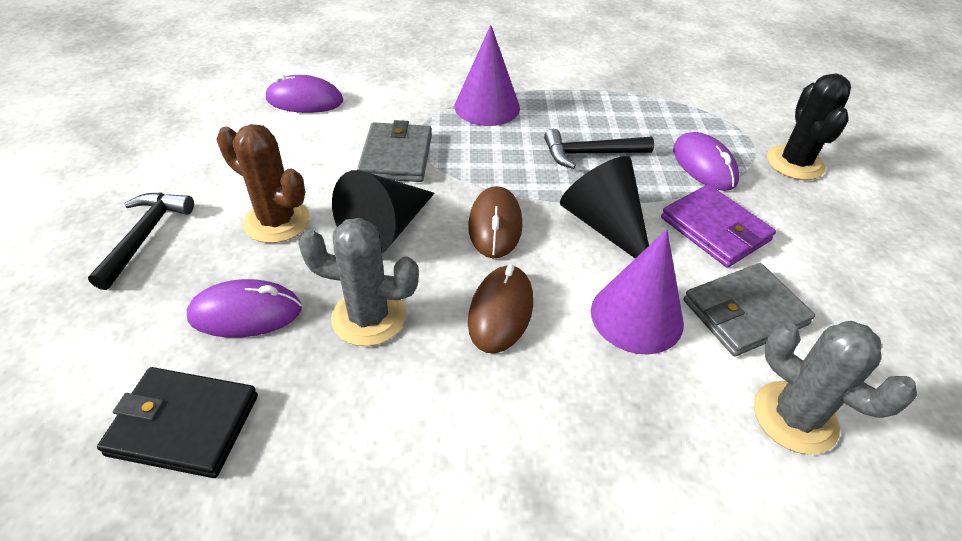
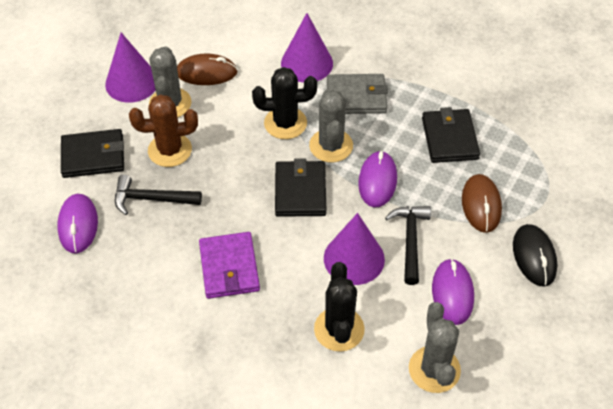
black cactus: 1 -> 2
black cone: 2 -> 0
black mouse: 0 -> 1
black wallet: 1 -> 3
grey cactus: 2 -> 3
grey wallet: 2 -> 1
purple cone: 2 -> 3

